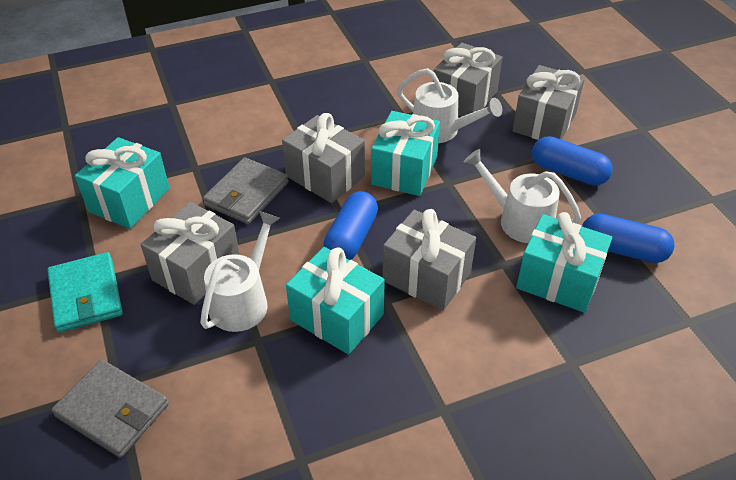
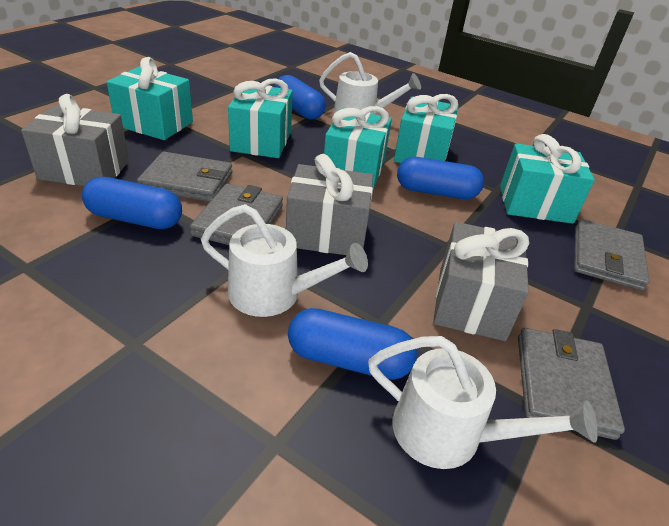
blue capsule: 3 -> 4
grey gift: 5 -> 3
grey wallet: 2 -> 4
turquoise gift: 4 -> 5
turquoise wallet: 1 -> 0

